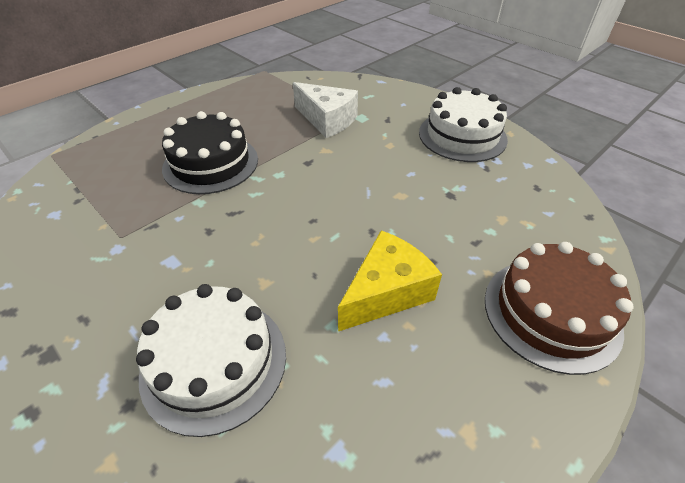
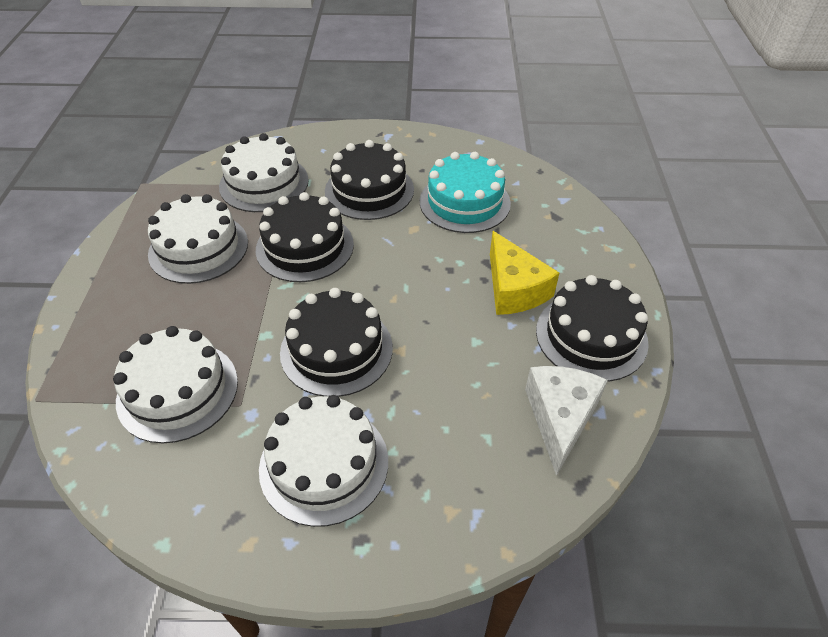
black cake: 1 -> 4
brown cake: 1 -> 0
turquoise cake: 0 -> 1
white cake: 2 -> 4

